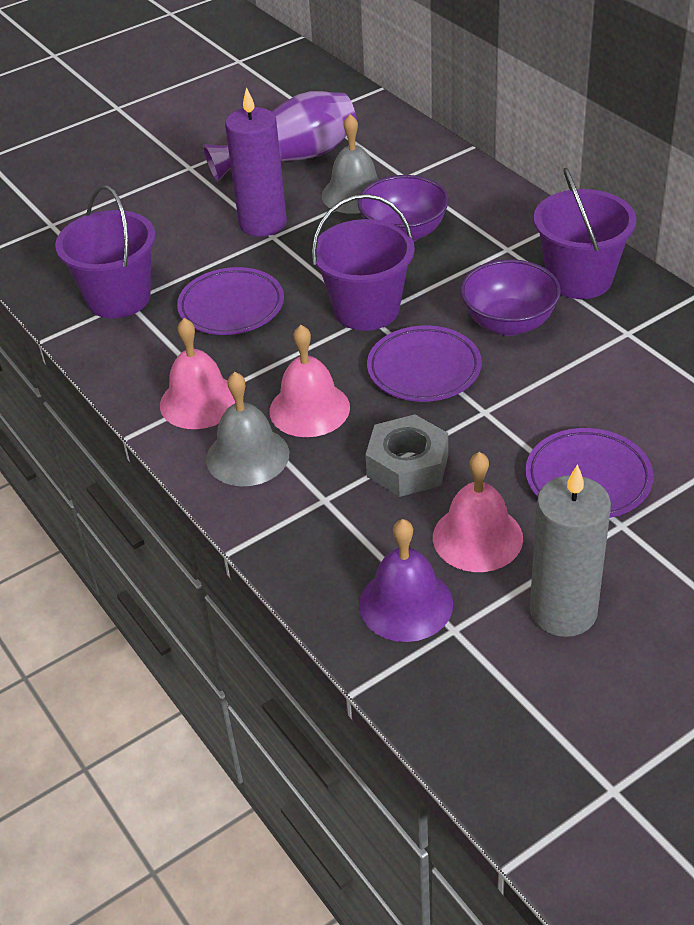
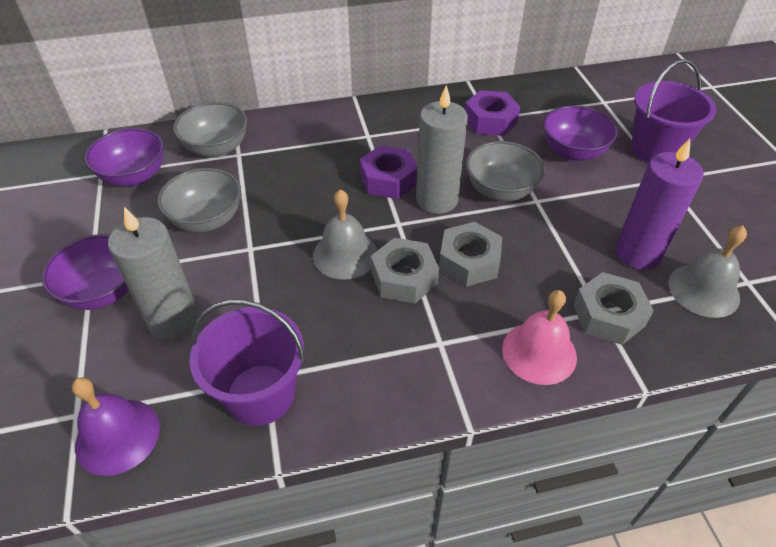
grey bowl: 0 -> 3
grey candle: 1 -> 2
grey nut: 1 -> 3
pink bell: 3 -> 1
purple bowl: 2 -> 3
purple bucket: 3 -> 2
purple nut: 0 -> 2
purple plate: 3 -> 0
purple vase: 1 -> 0

